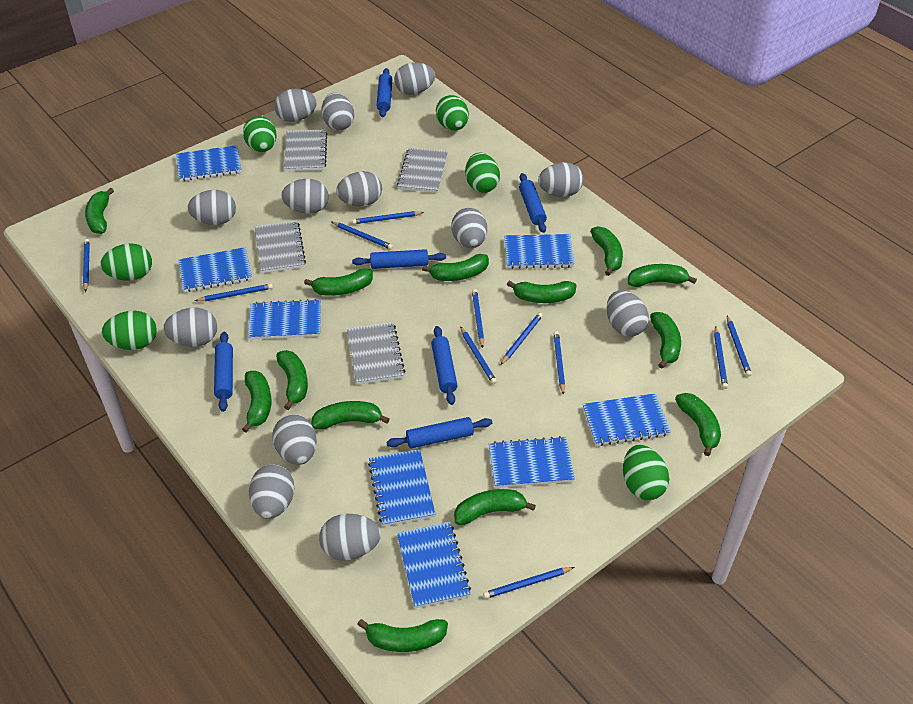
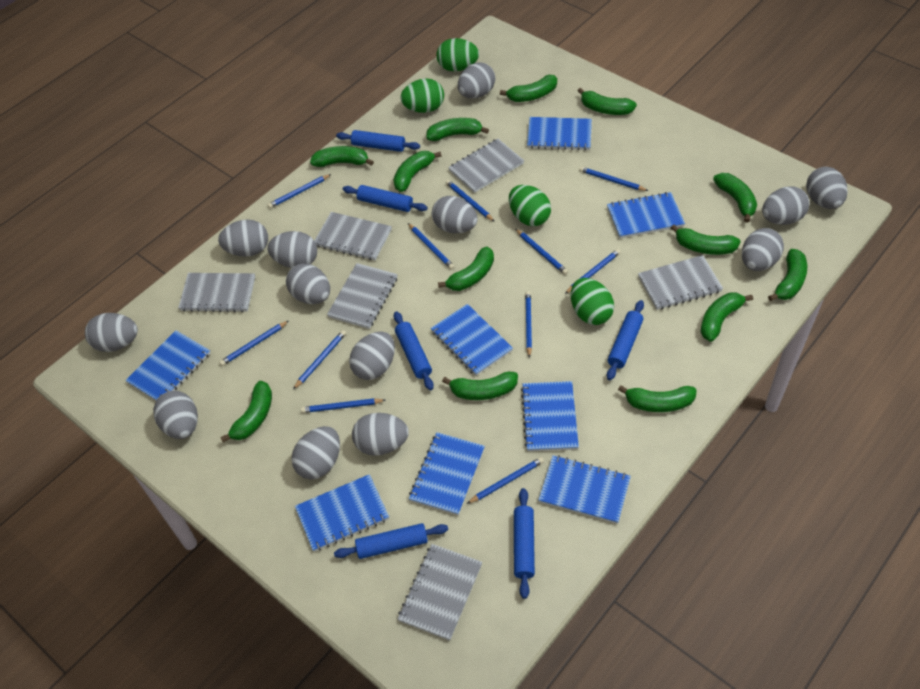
green egg: 6 -> 4
grey notebook: 4 -> 6

